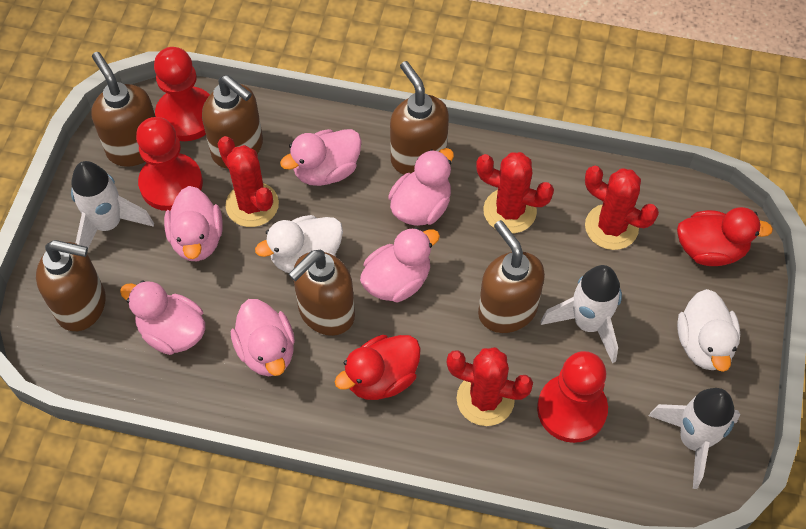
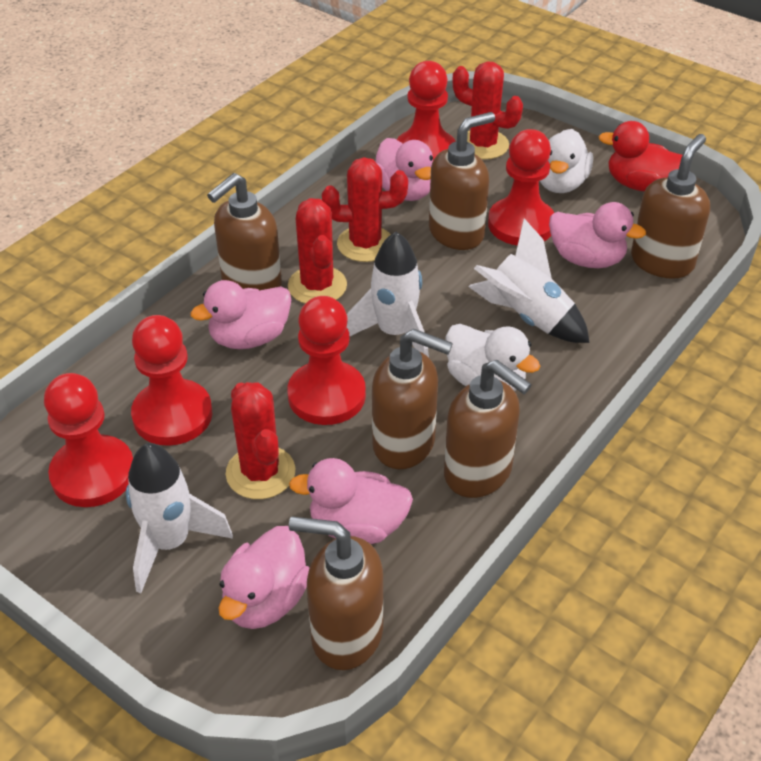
pink duck: 6 -> 5
red duck: 2 -> 1
red pawn: 3 -> 5

